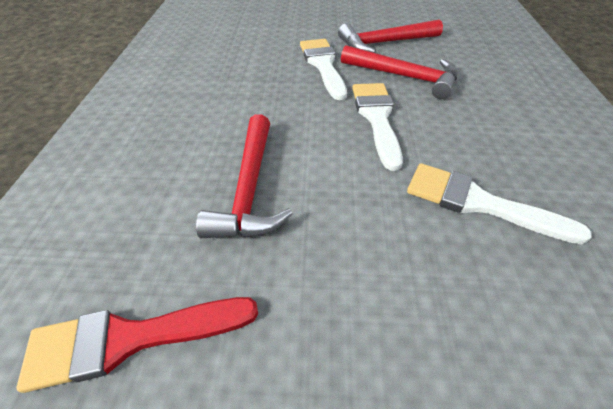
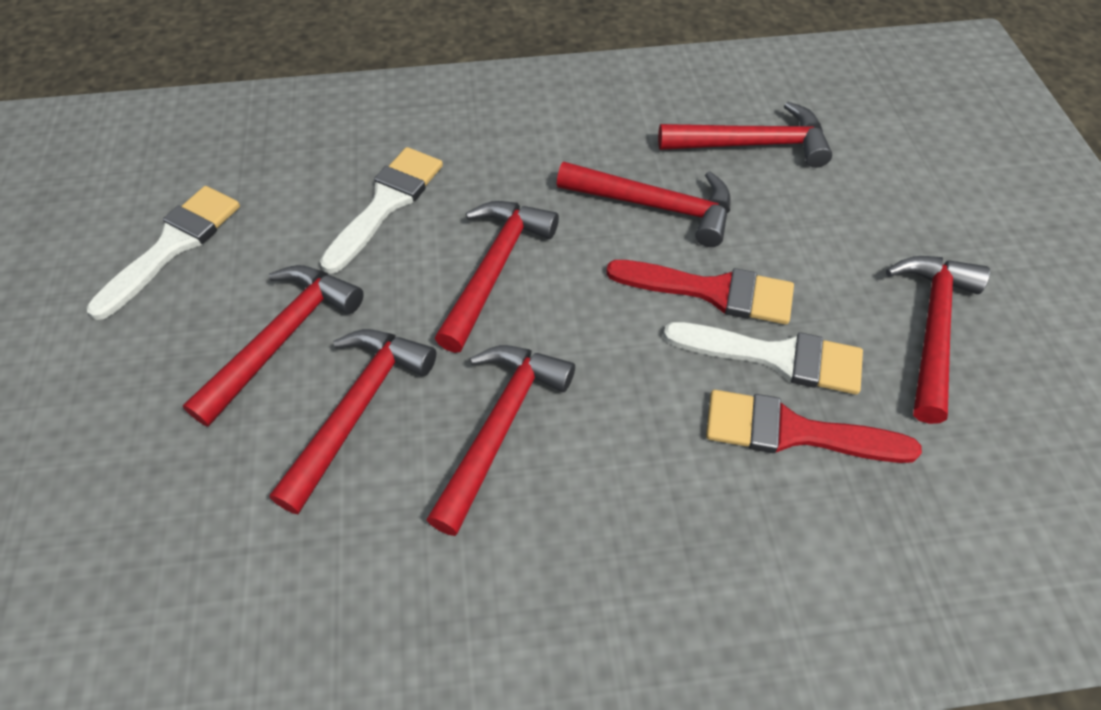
red brush: 1 -> 2
red hammer: 3 -> 7

